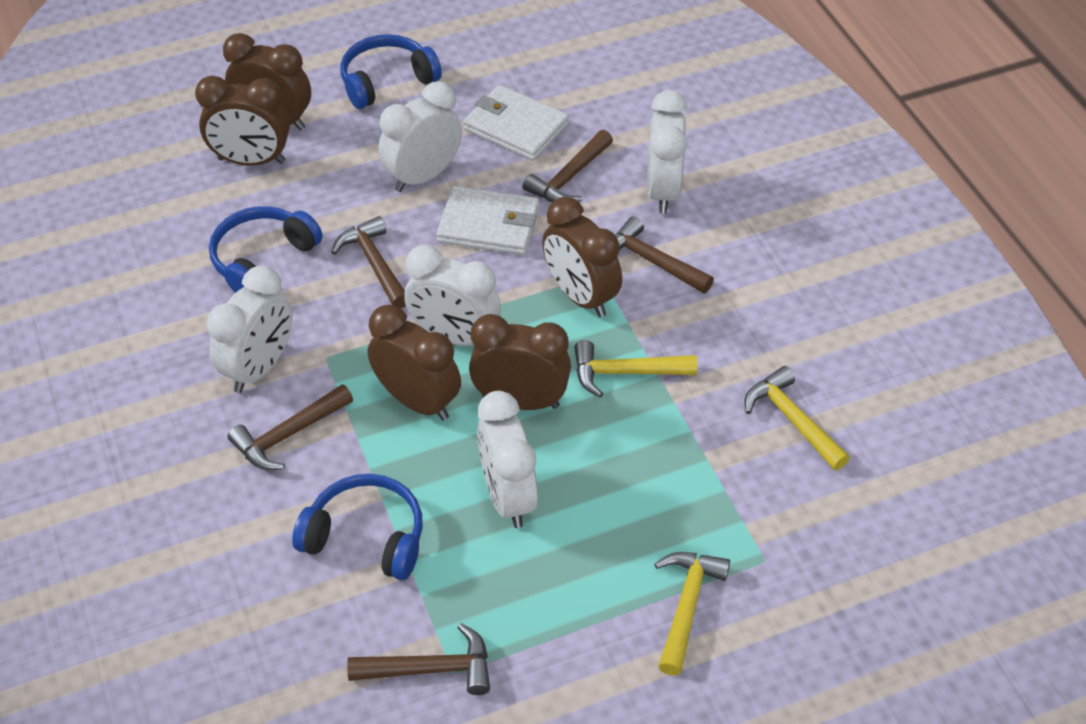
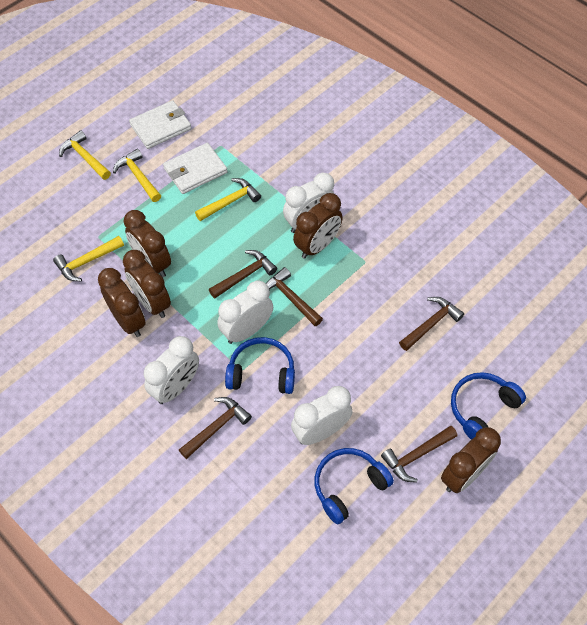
white clock: 5 -> 4
yellow hammer: 3 -> 4

